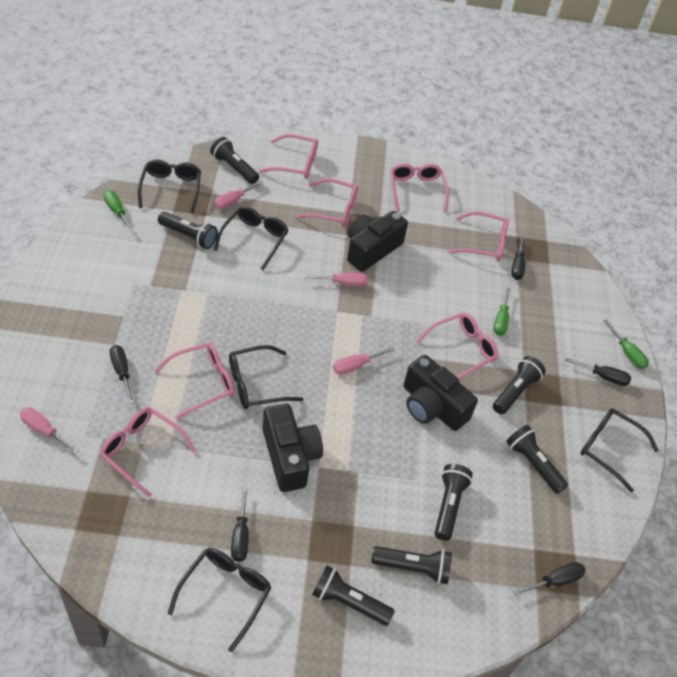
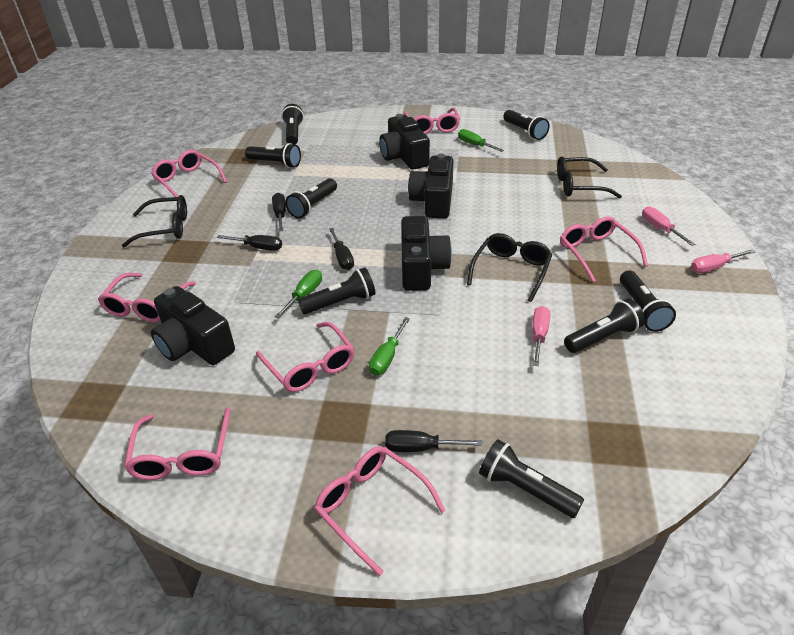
black camera: 3 -> 4
black flashlight: 7 -> 8
black glasses: 5 -> 3
black screwdriver: 5 -> 4
pink screwdriver: 4 -> 3

